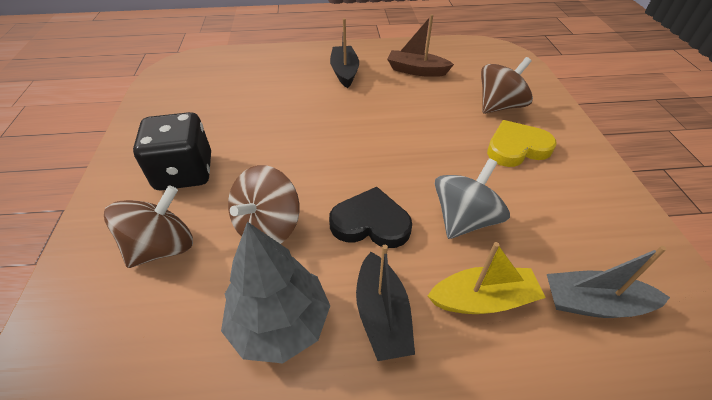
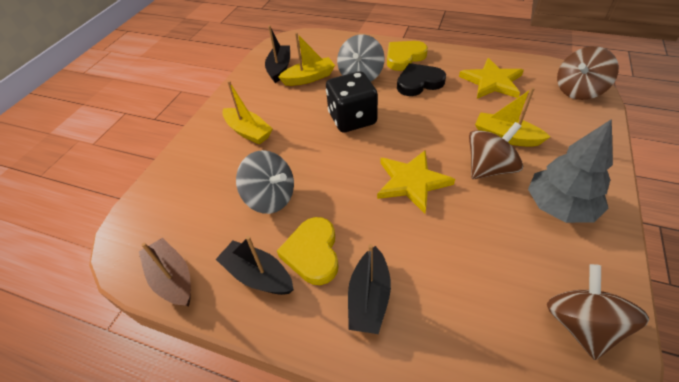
black boat: 2 -> 3
grey boat: 1 -> 0
grey spinning top: 1 -> 2
yellow boat: 1 -> 3
yellow heart: 1 -> 2
yellow star: 0 -> 2

